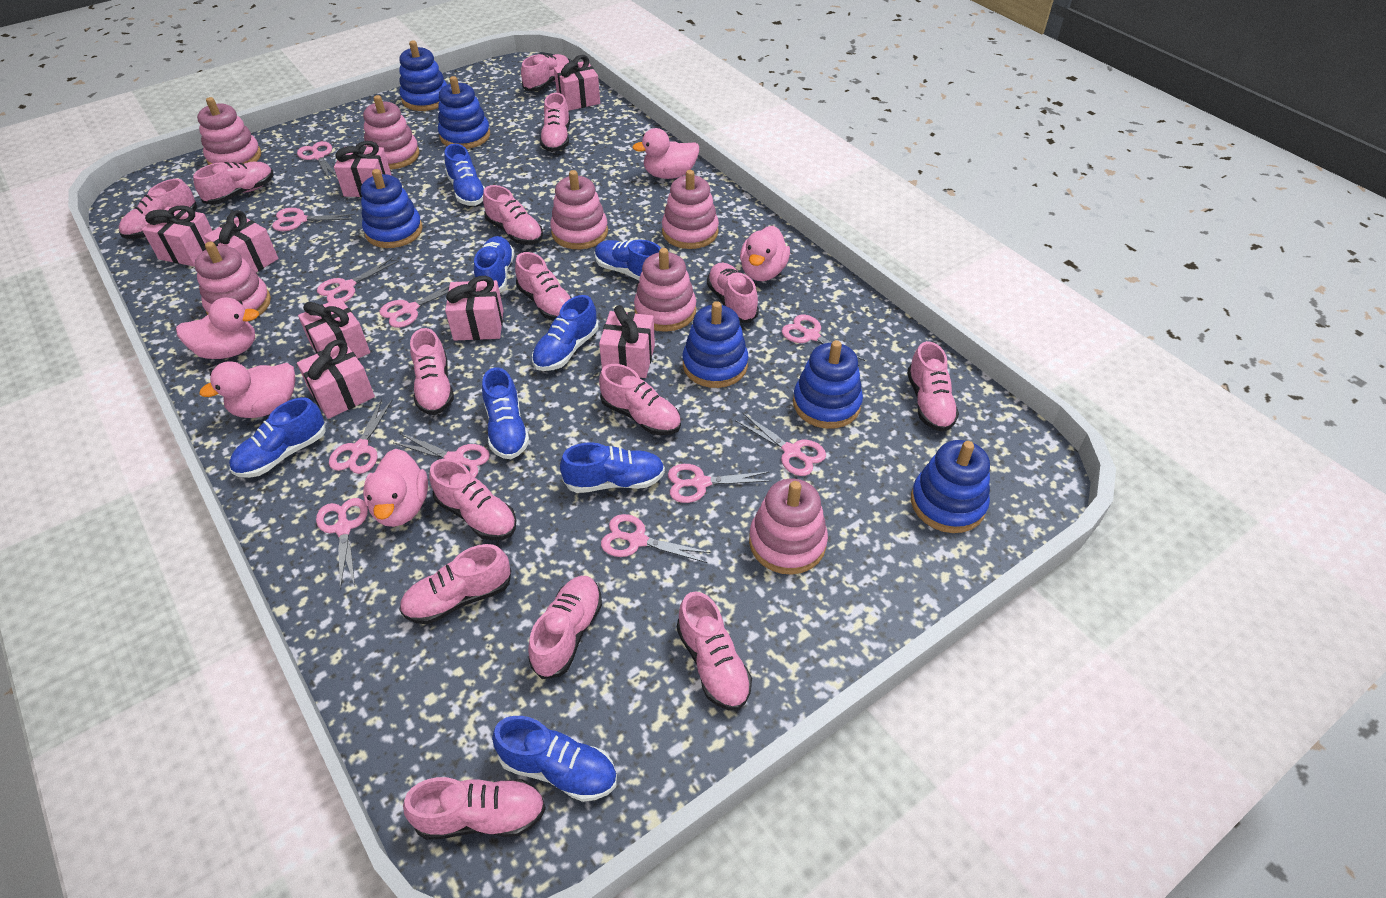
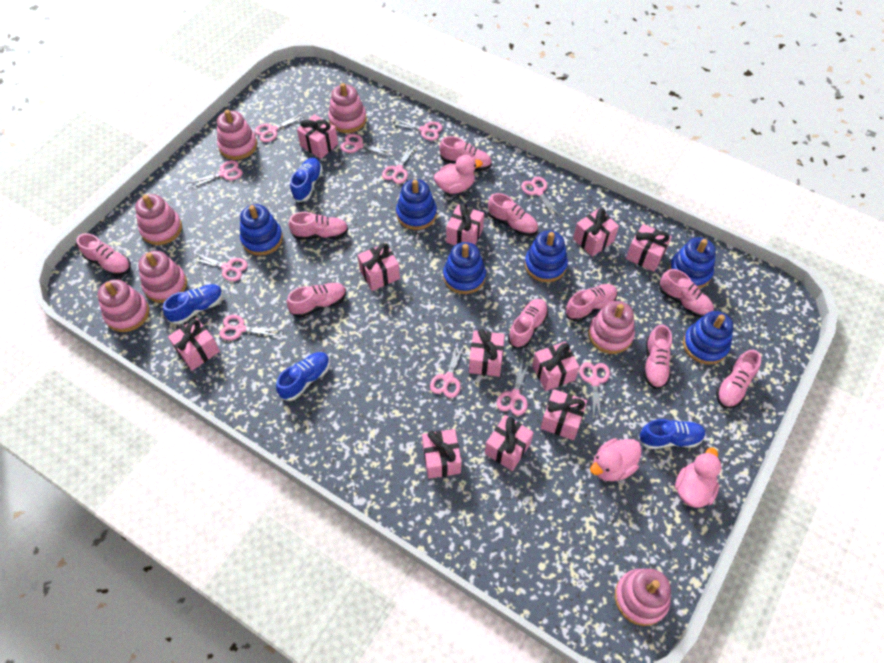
blue shoe: 8 -> 4
pink duck: 5 -> 3
pink gift: 8 -> 11
pink shoe: 15 -> 10

